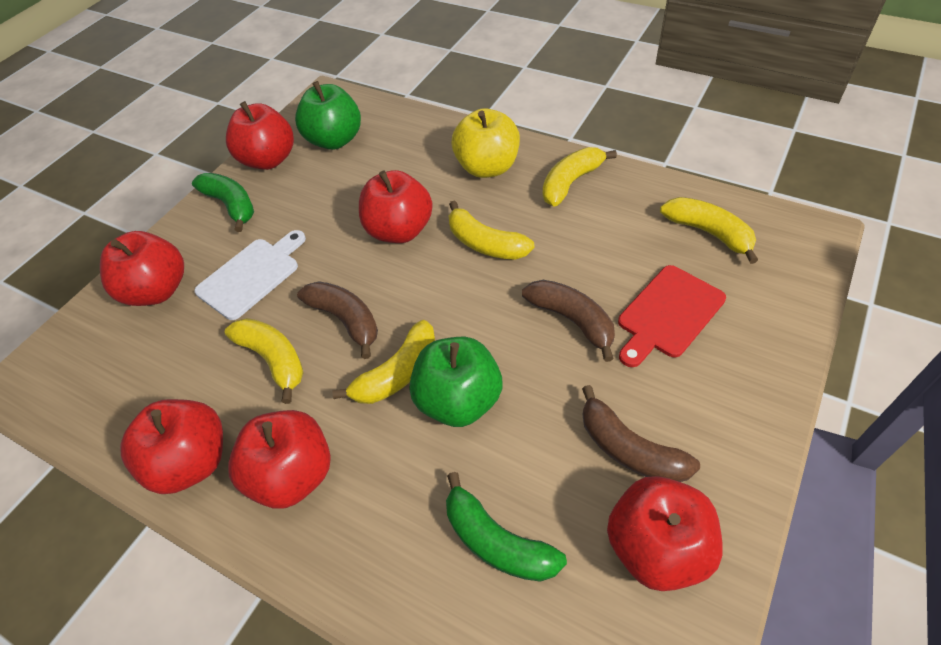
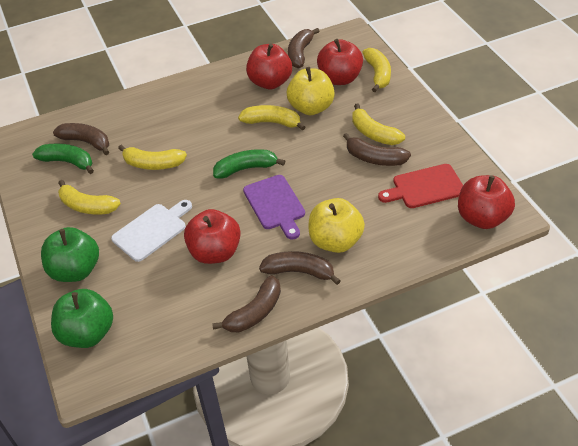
brown banana: 3 -> 5
purple cutting board: 0 -> 1
red apple: 6 -> 4
yellow apple: 1 -> 2

